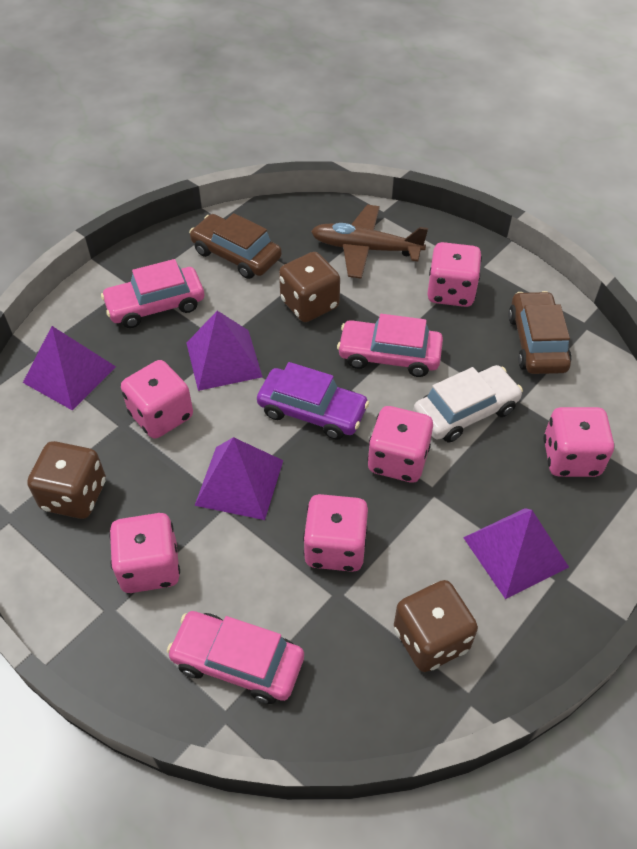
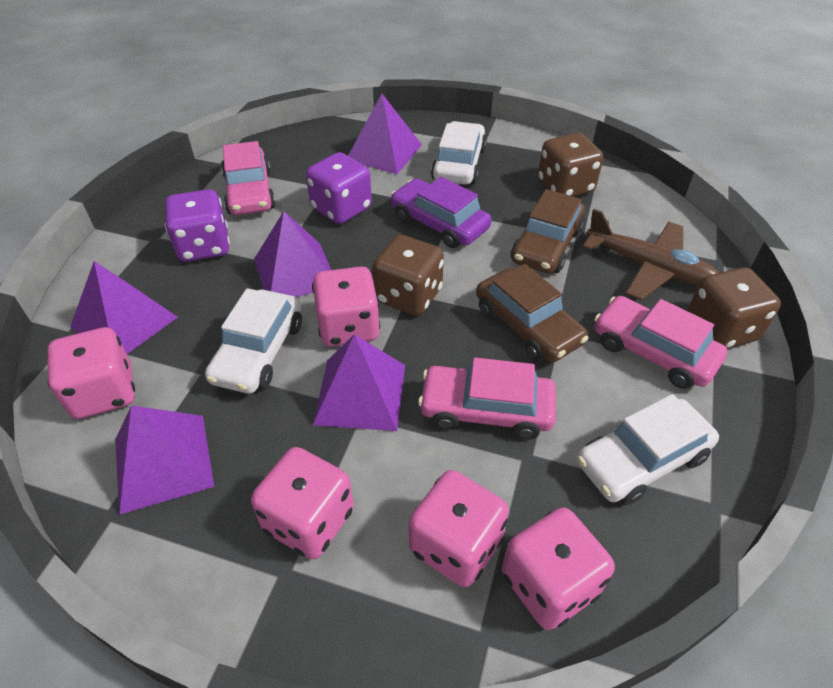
pink dice: 6 -> 5
purple dice: 0 -> 2
purple pyramid: 4 -> 5
white car: 1 -> 3

